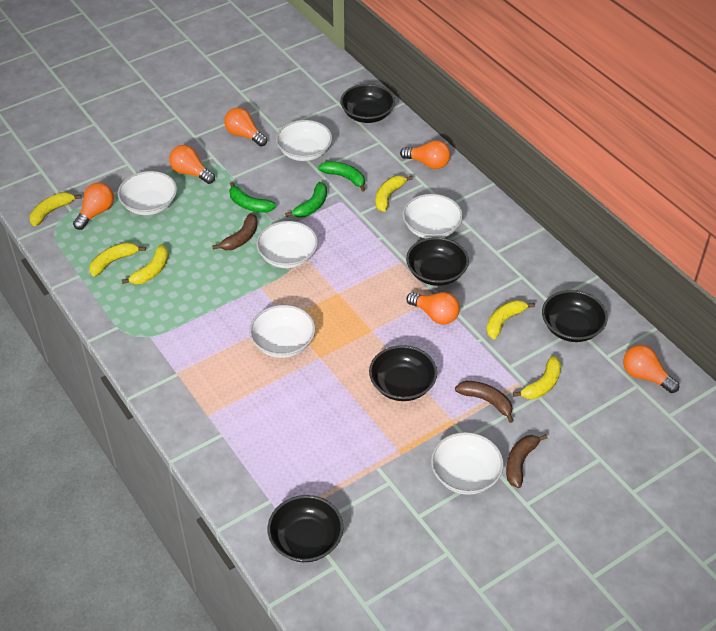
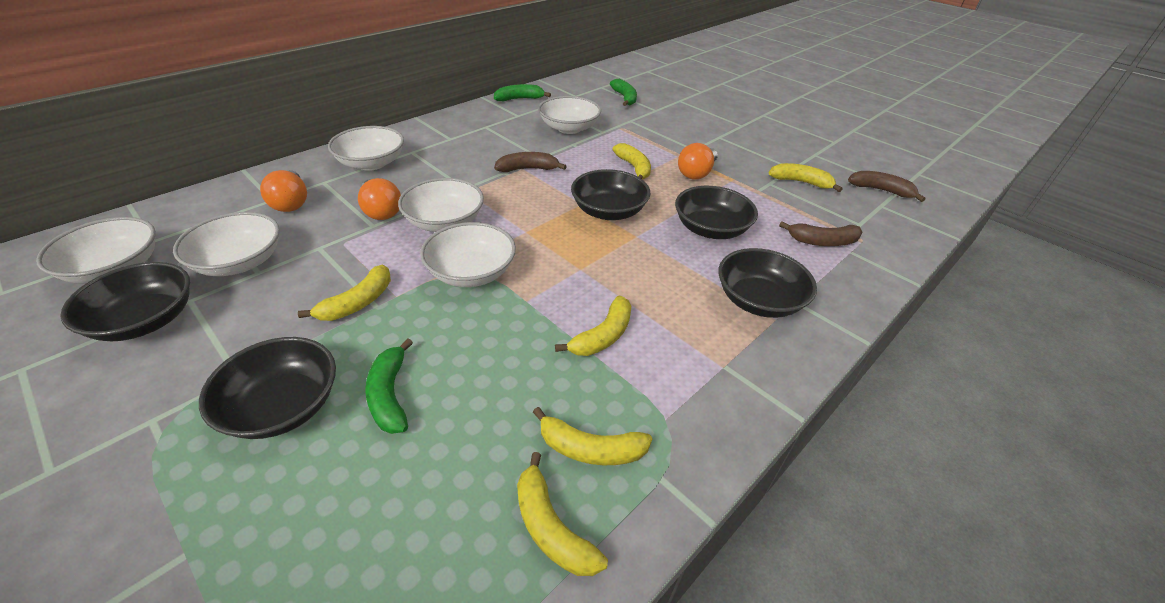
orange light bulb: 6 -> 3

